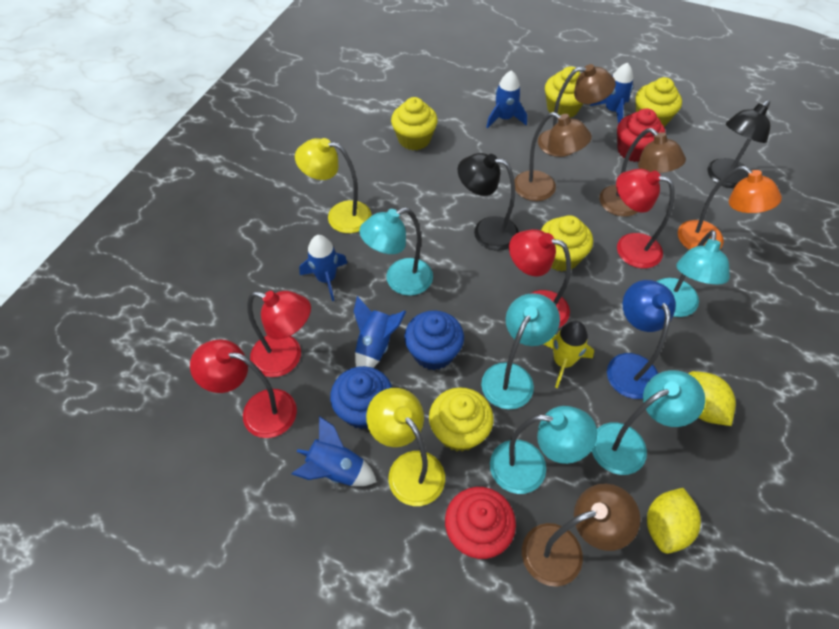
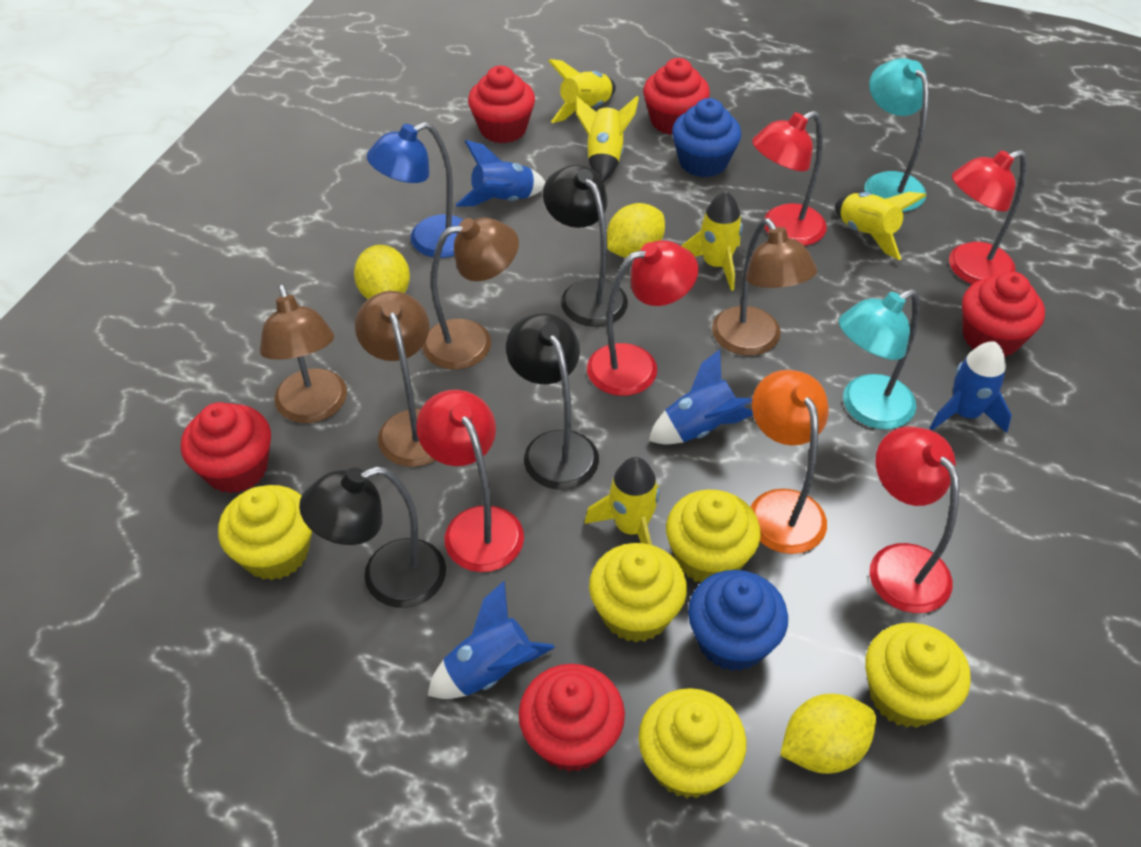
black lamp: 2 -> 3
blue rocket: 5 -> 4
red cupcake: 2 -> 5
red lamp: 4 -> 5
turquoise lamp: 5 -> 2
yellow lamp: 2 -> 0
yellow lemon: 2 -> 3
yellow rocket: 1 -> 5

